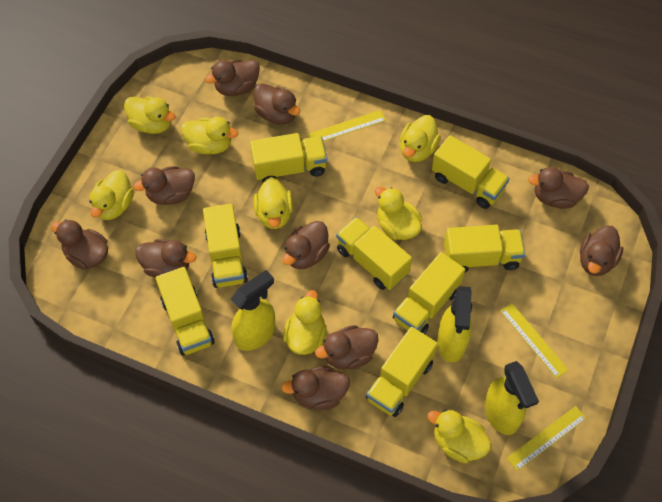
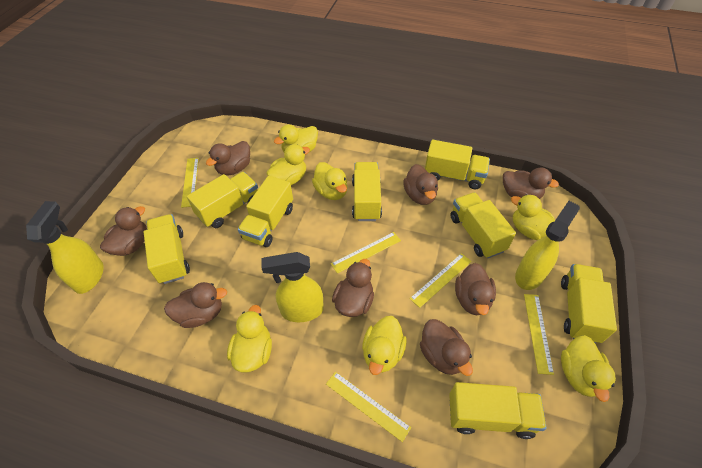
brown duck: 10 -> 8
yellow duck: 8 -> 7
yellow ruler: 3 -> 5

